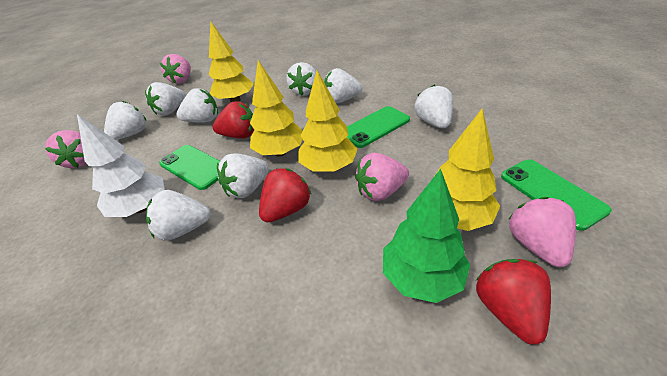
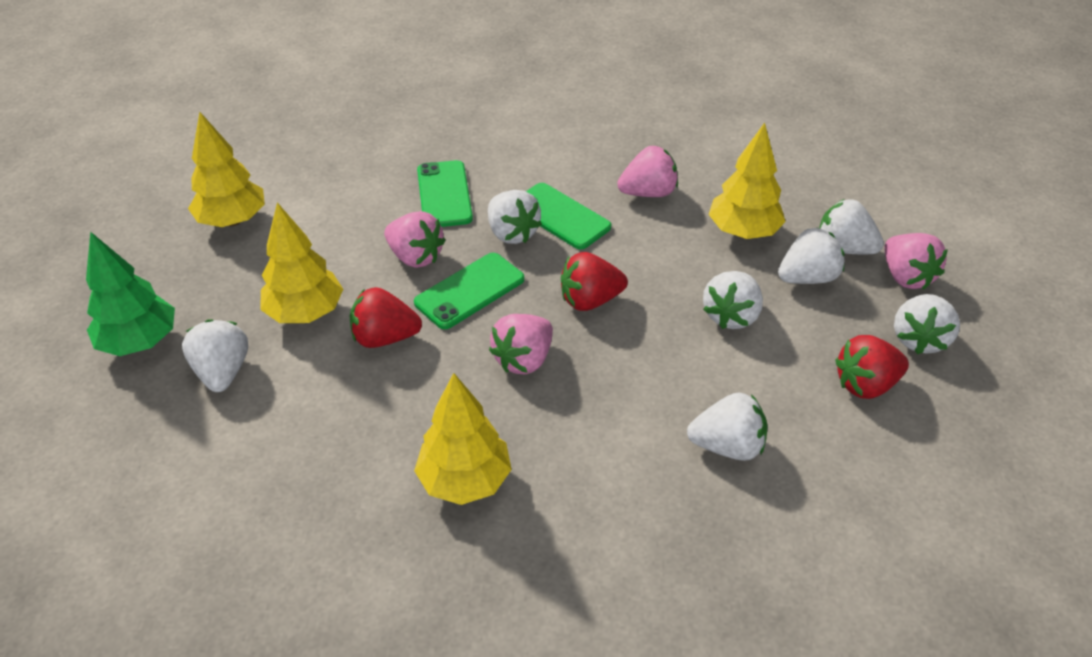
white strawberry: 8 -> 7
white tree: 1 -> 0

